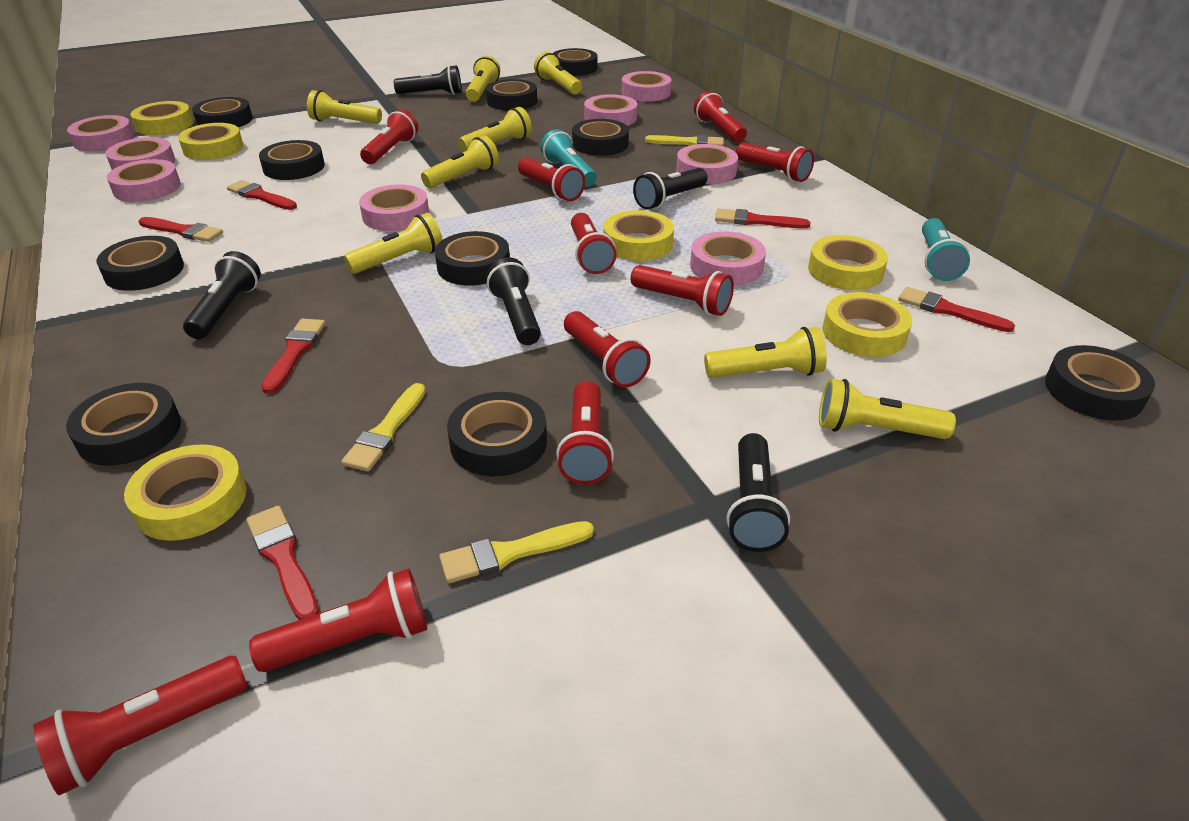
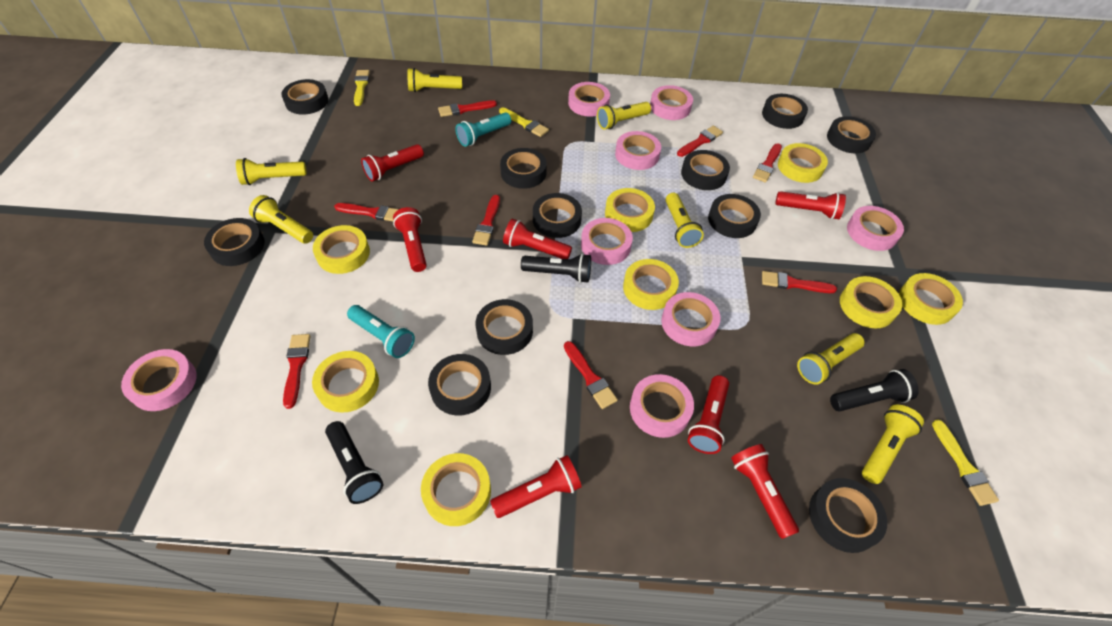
black flashlight: 5 -> 3
black tape: 10 -> 11
red brush: 6 -> 8
red flashlight: 10 -> 7
yellow flashlight: 8 -> 7
yellow tape: 6 -> 8

